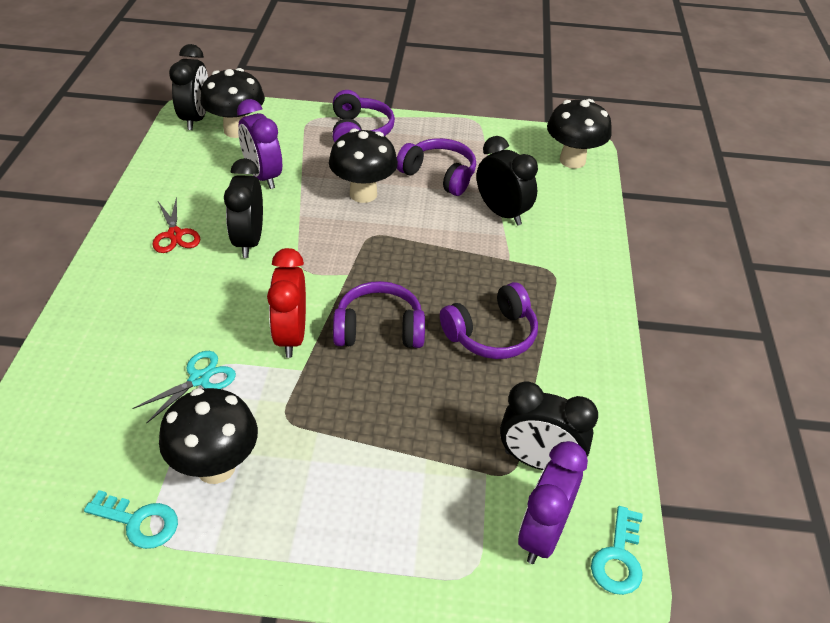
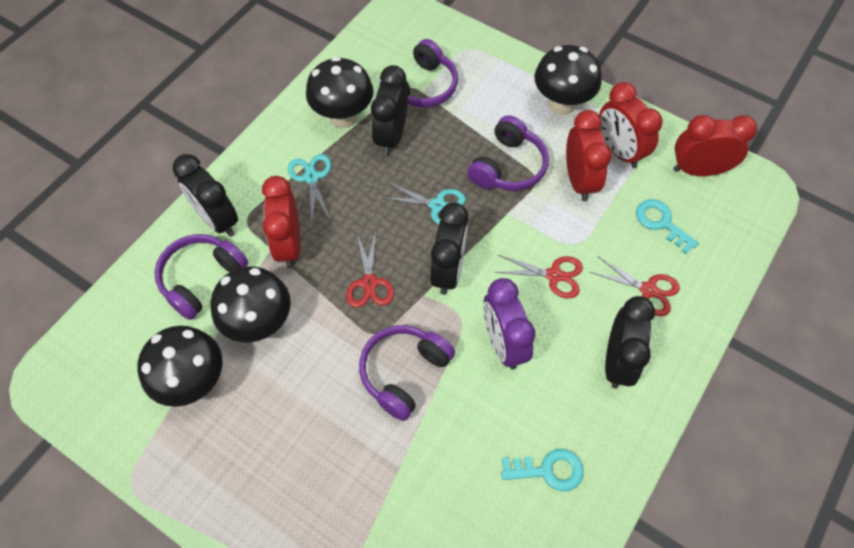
purple clock: 2 -> 1
red clock: 1 -> 4
red scissors: 1 -> 3
turquoise scissors: 1 -> 2

